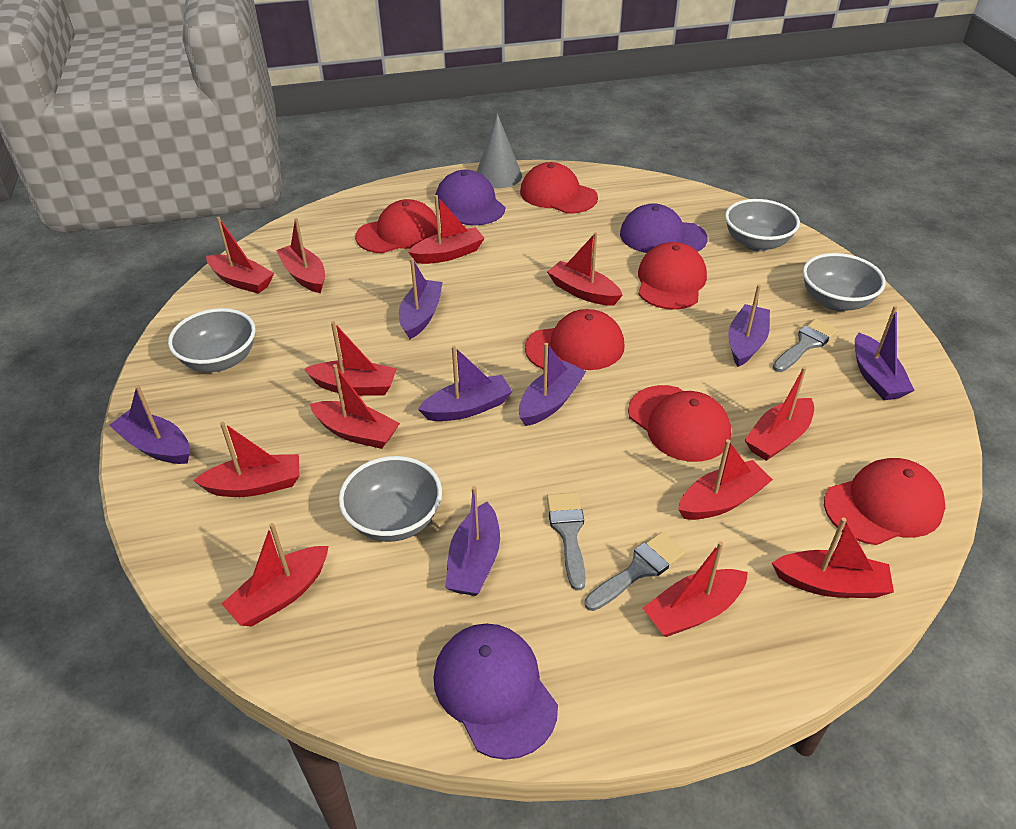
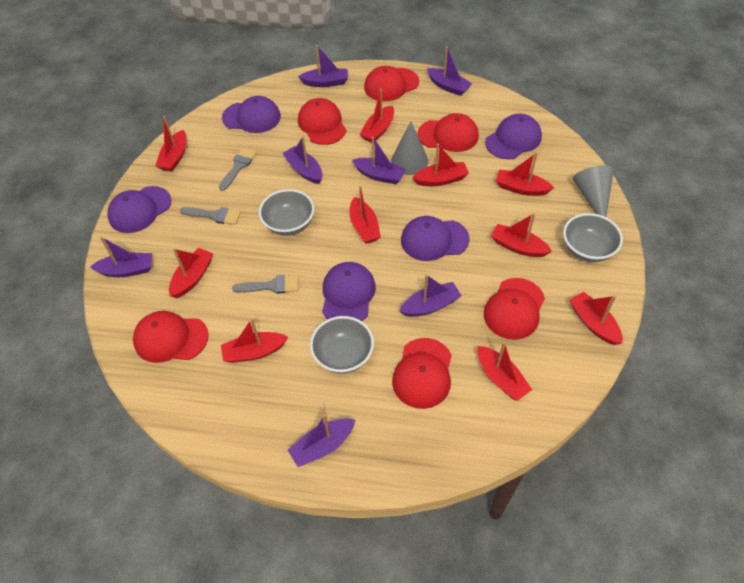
grey bowl: 4 -> 3
grey cone: 1 -> 2
purple cap: 3 -> 5
red boat: 12 -> 10

